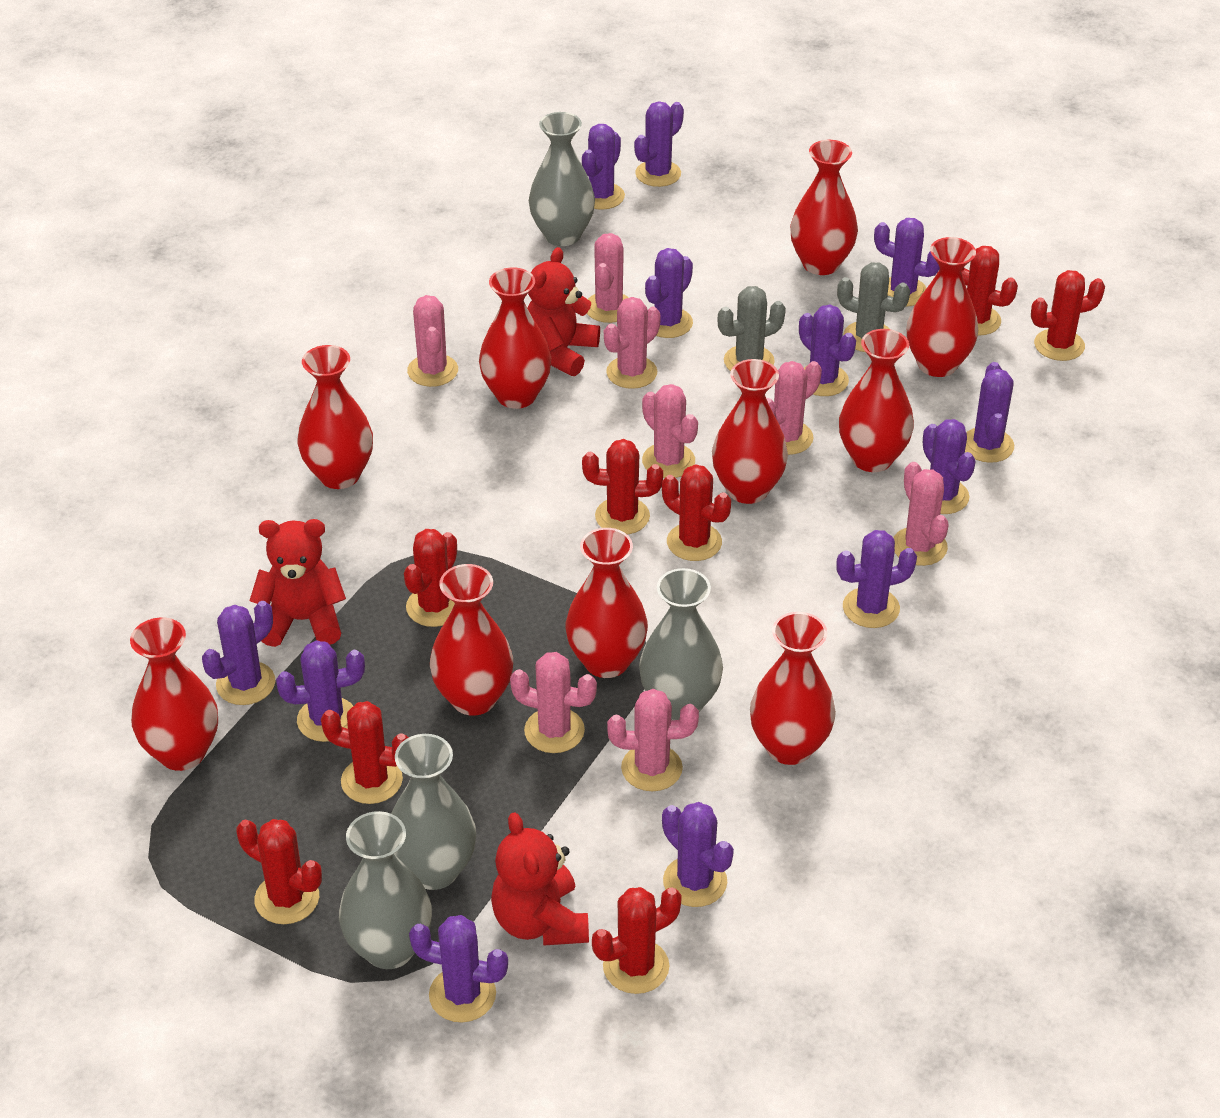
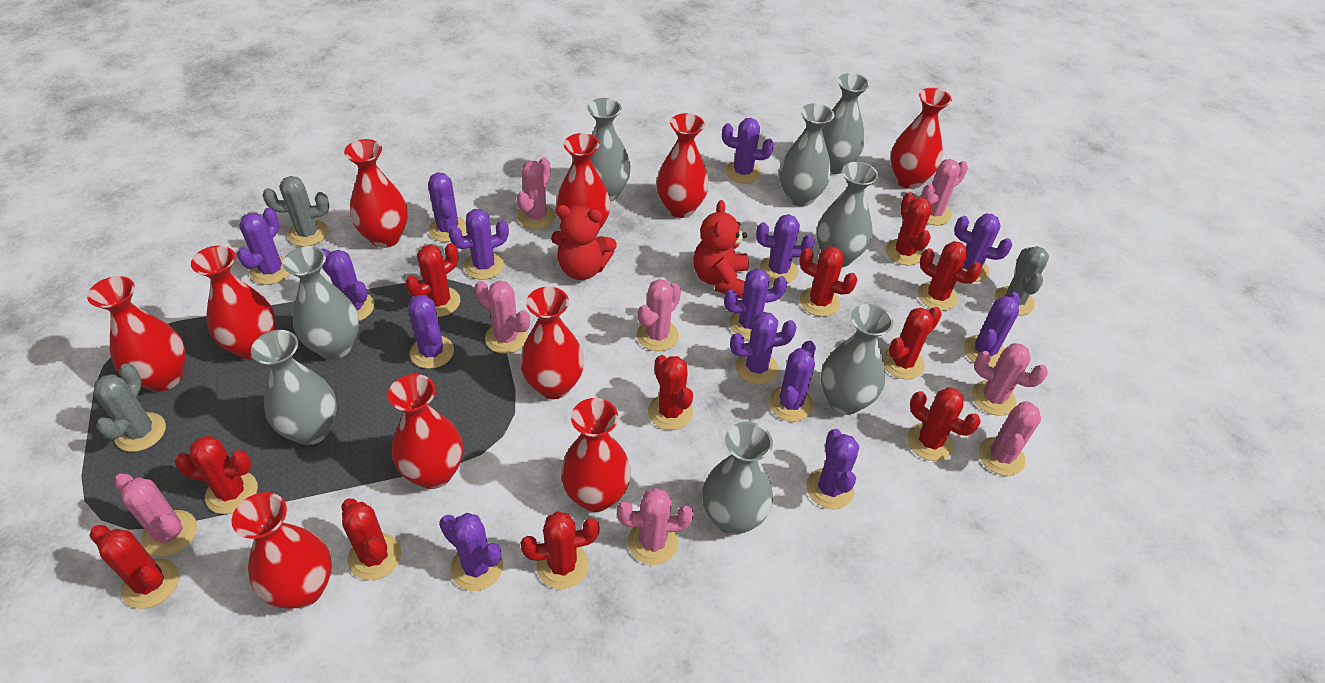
grey cactus: 2 -> 3
grey vase: 4 -> 8
purple cactus: 12 -> 14
red cactus: 8 -> 11
red teddy bear: 3 -> 2

